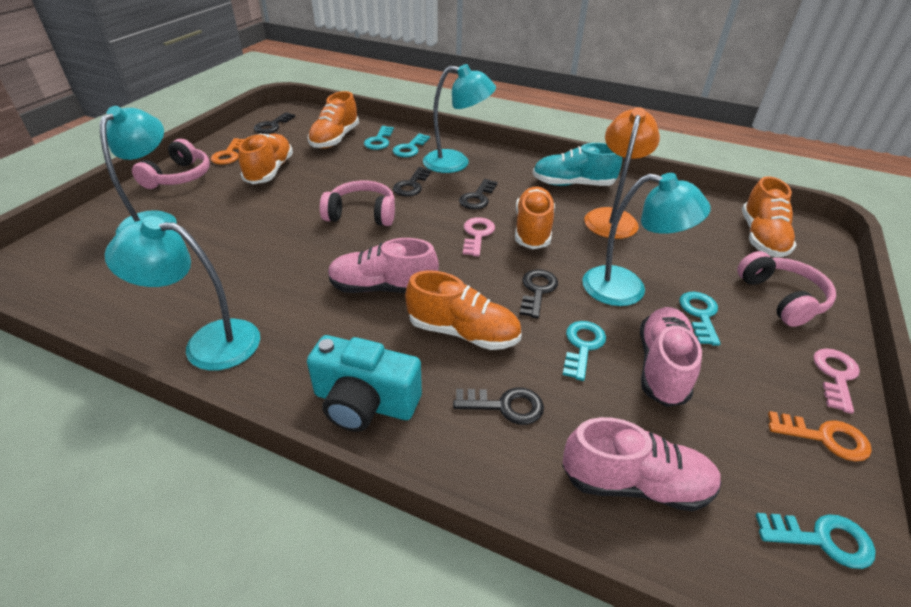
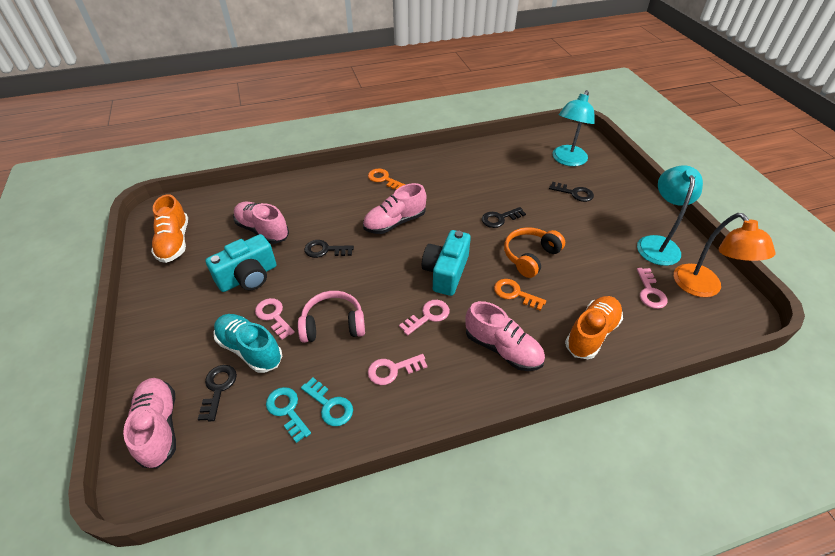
black key: 5 -> 4
orange headphones: 0 -> 1
orange shoe: 5 -> 2
pink headphones: 3 -> 1
pink key: 2 -> 4
pink shoe: 3 -> 4
turquoise camera: 1 -> 2
turquoise key: 5 -> 2
turquoise lamp: 4 -> 2

